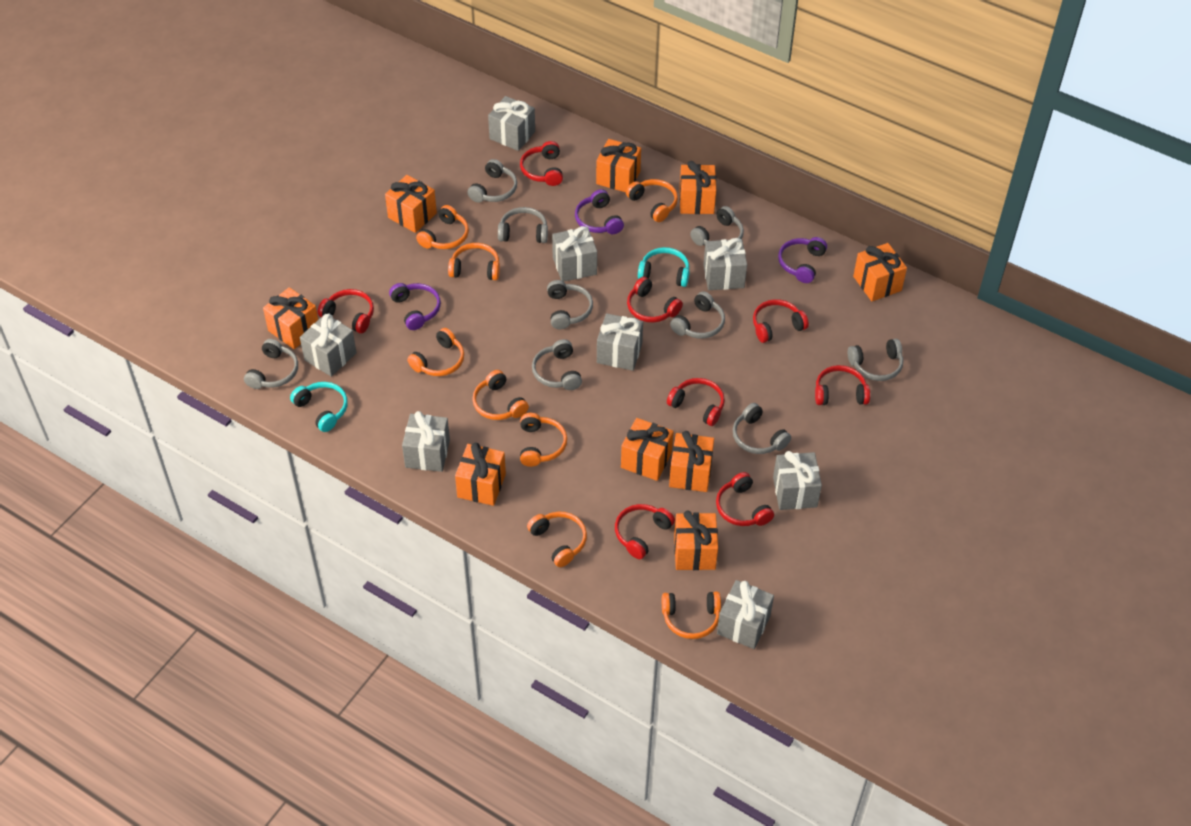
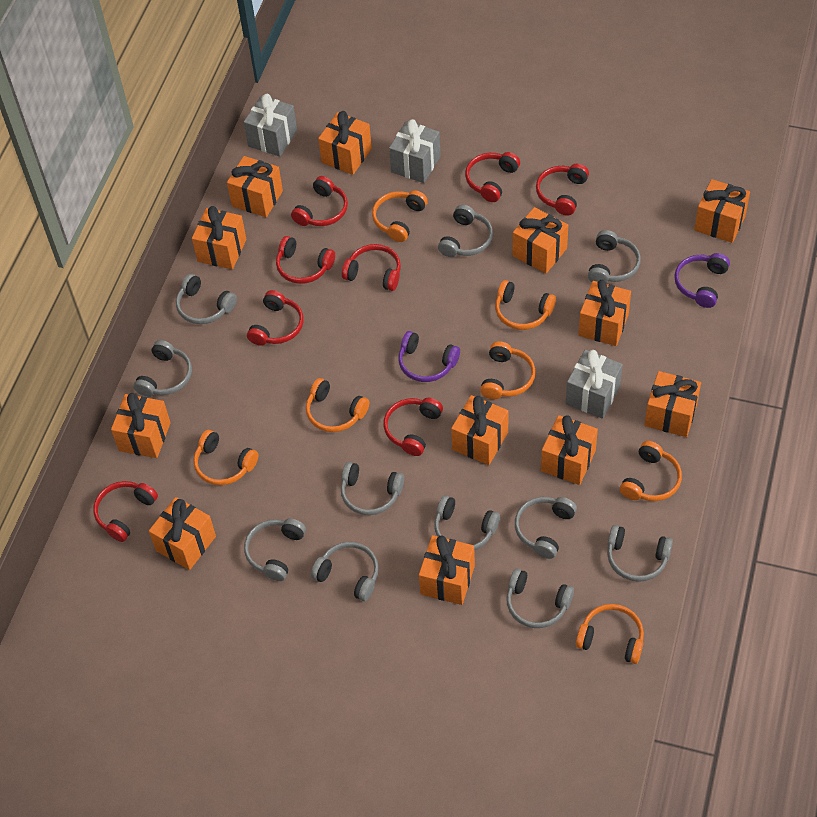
grey gift: 8 -> 3
grey headphones: 9 -> 11
orange gift: 9 -> 12
orange headphones: 8 -> 7
purple headphones: 3 -> 2
turquoise headphones: 2 -> 0

